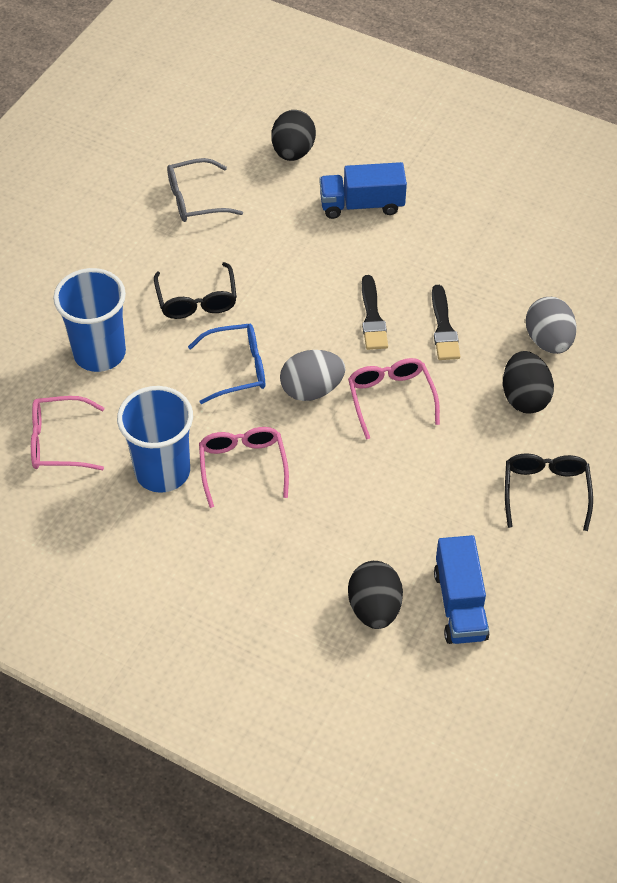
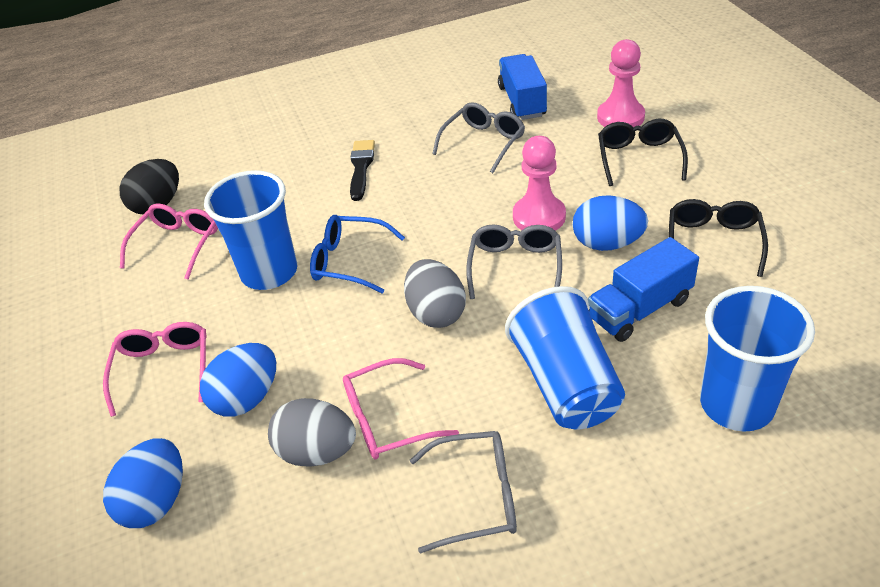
black brush: 2 -> 1
black egg: 3 -> 1
blue cup: 2 -> 3
blue egg: 0 -> 3
grey glasses: 1 -> 3
pink pawn: 0 -> 2

